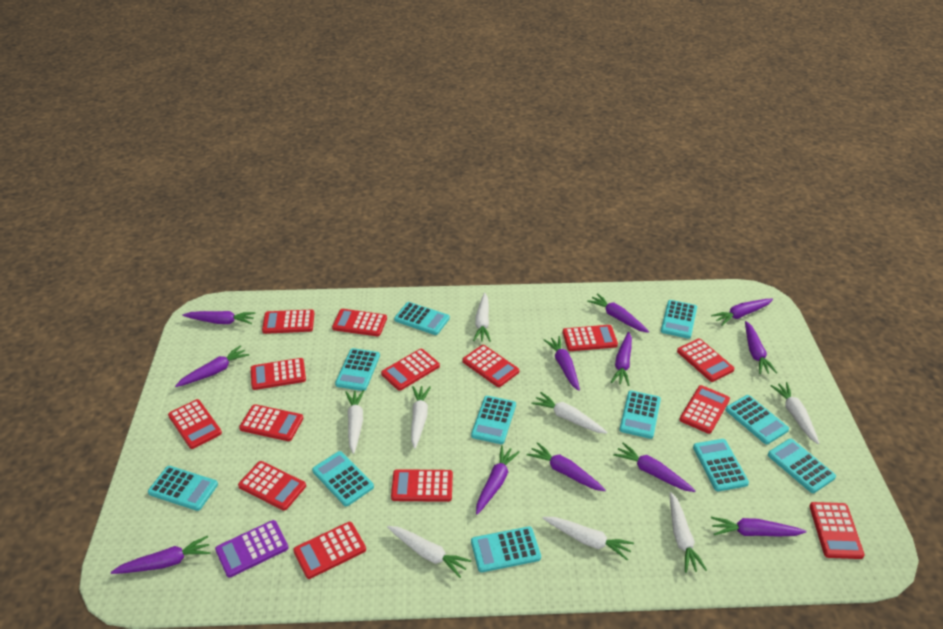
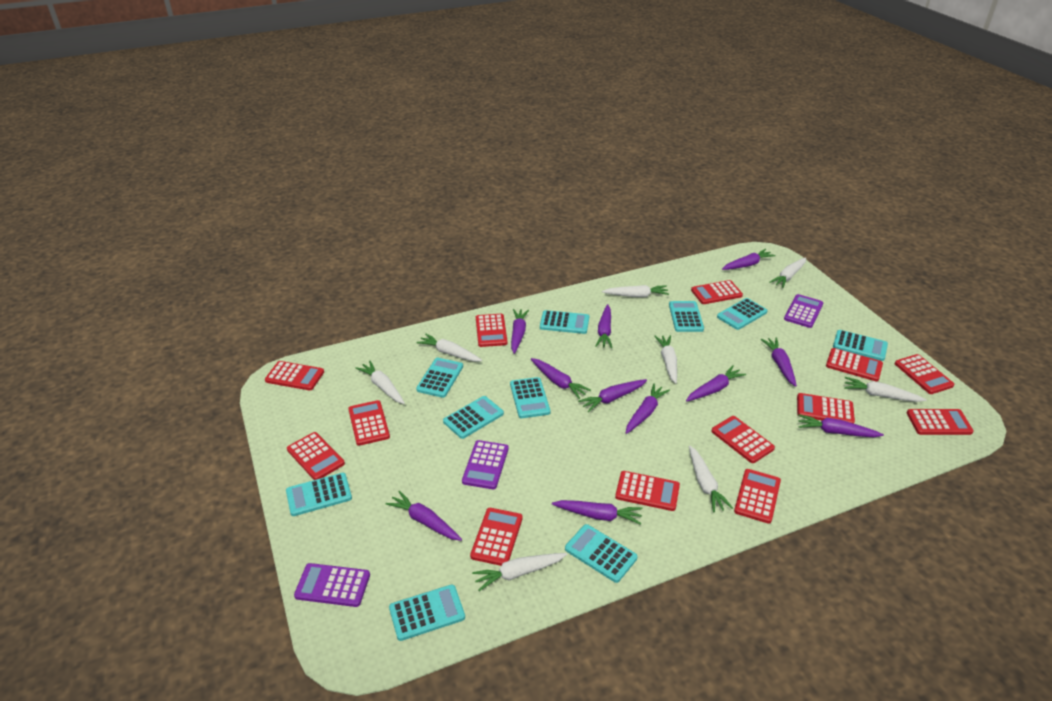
purple calculator: 1 -> 3
purple carrot: 12 -> 11
red calculator: 14 -> 13
turquoise calculator: 11 -> 10

